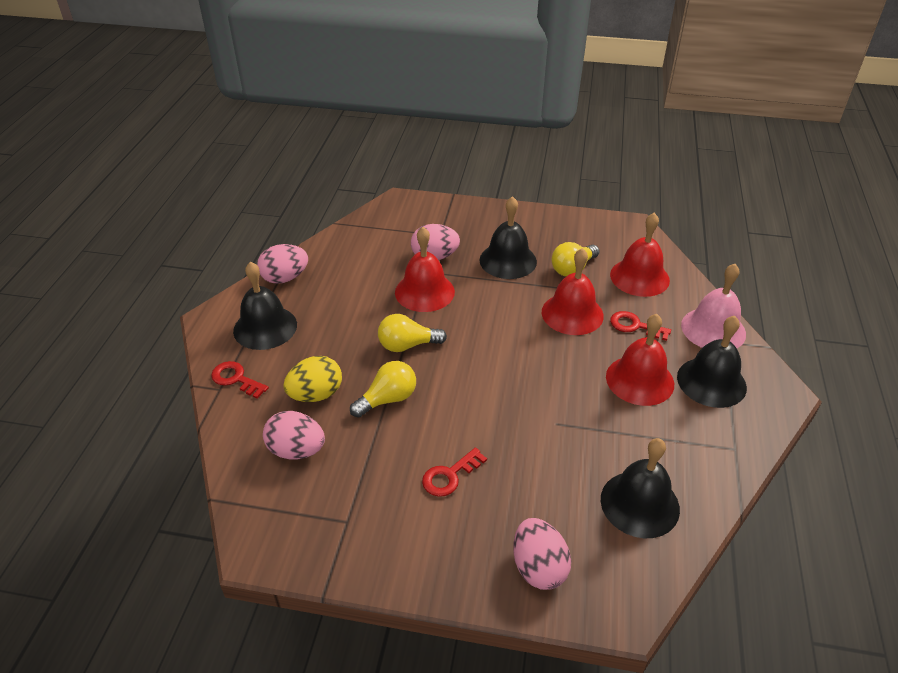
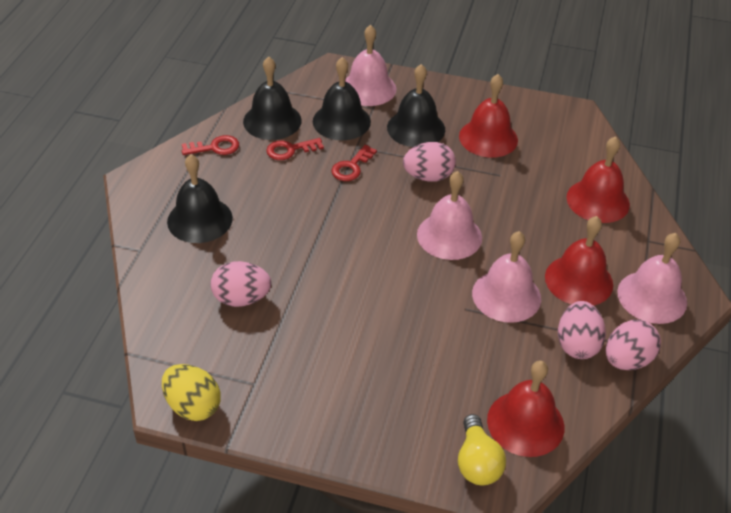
pink bell: 1 -> 4
yellow light bulb: 3 -> 1

